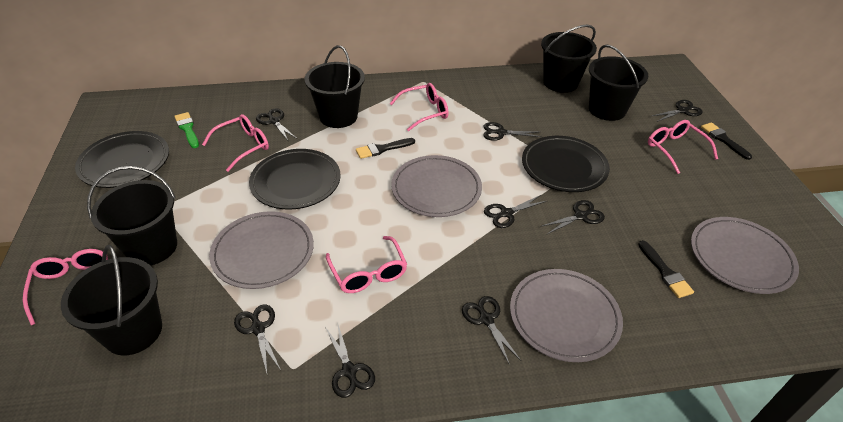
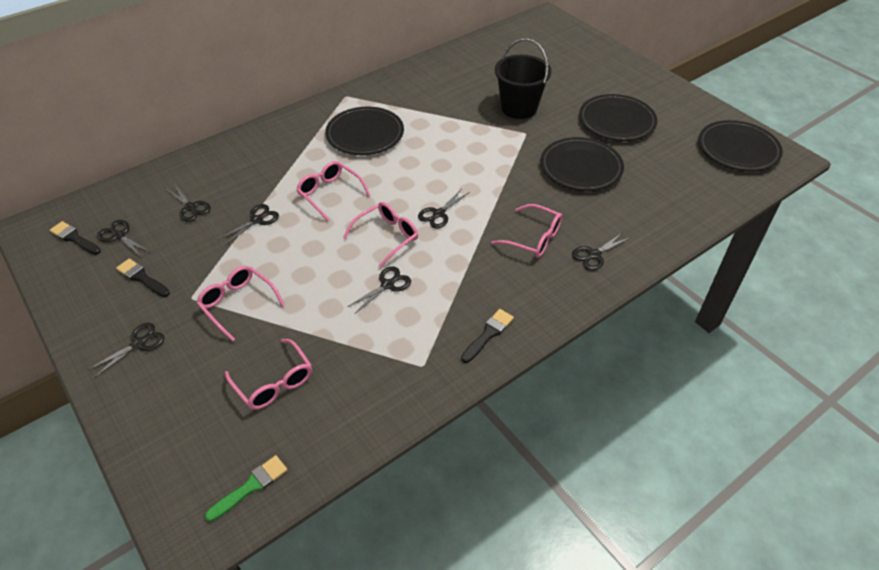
black bucket: 5 -> 1
black plate: 3 -> 4
black scissors: 8 -> 7
grey plate: 4 -> 0

